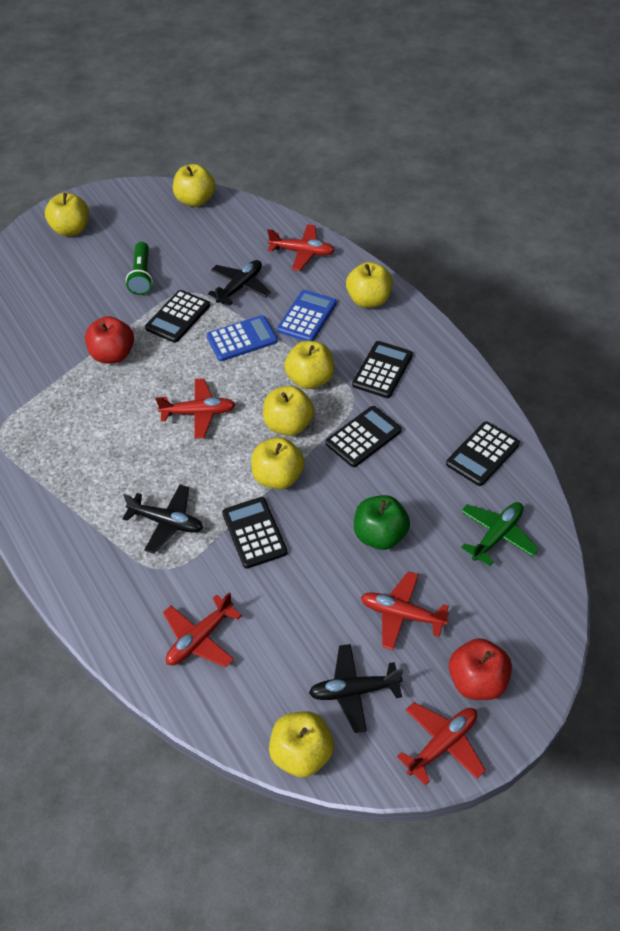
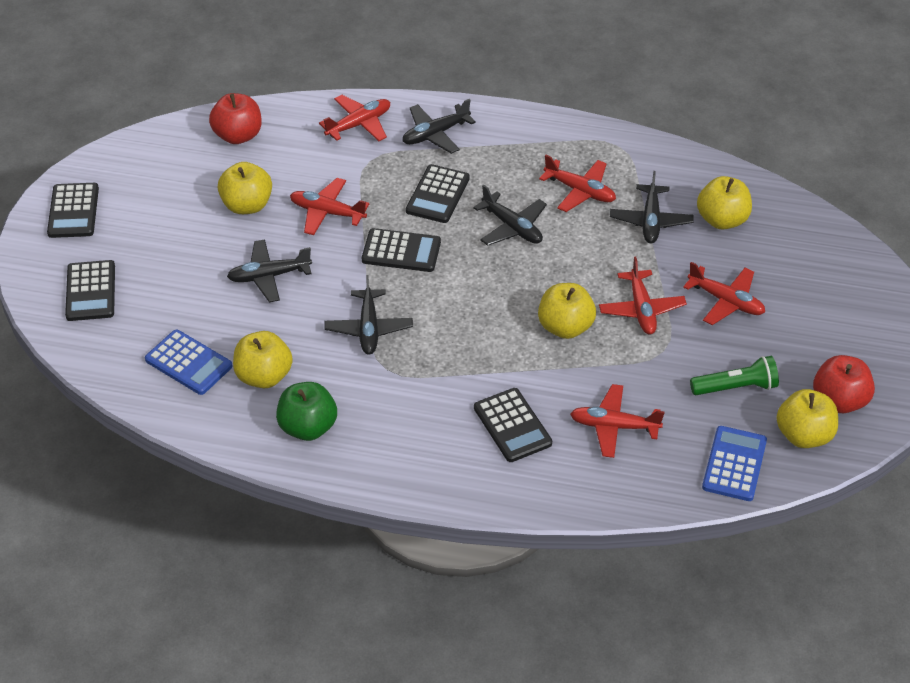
black plane: 3 -> 5
green plane: 1 -> 0
red plane: 5 -> 6
yellow apple: 7 -> 5

